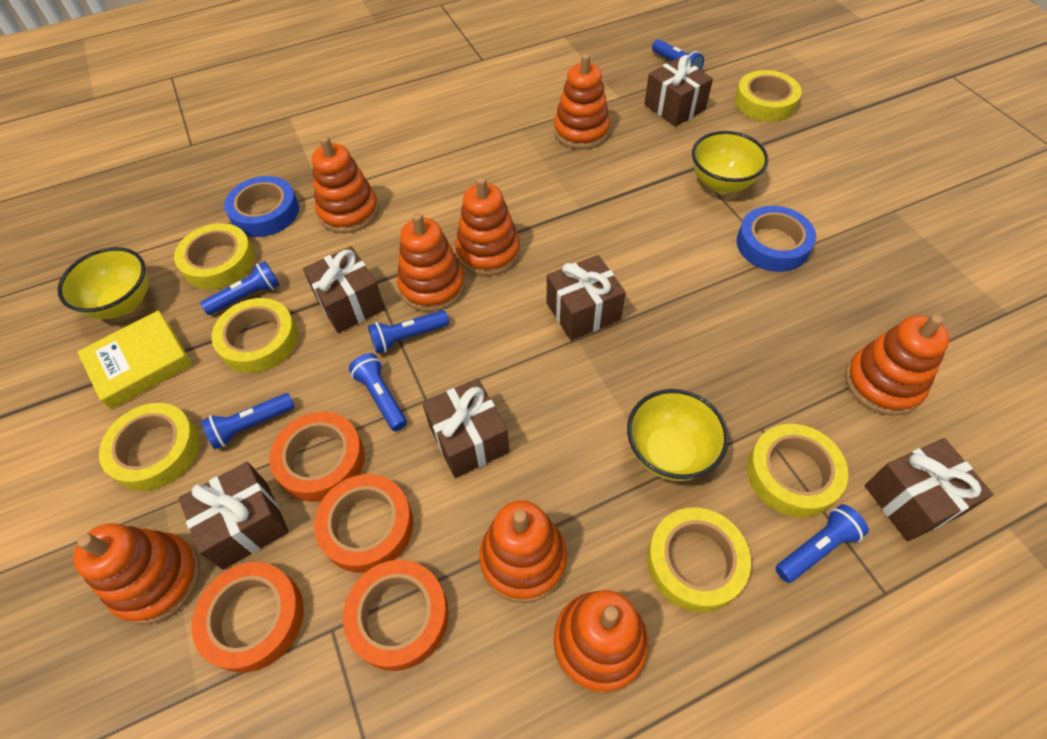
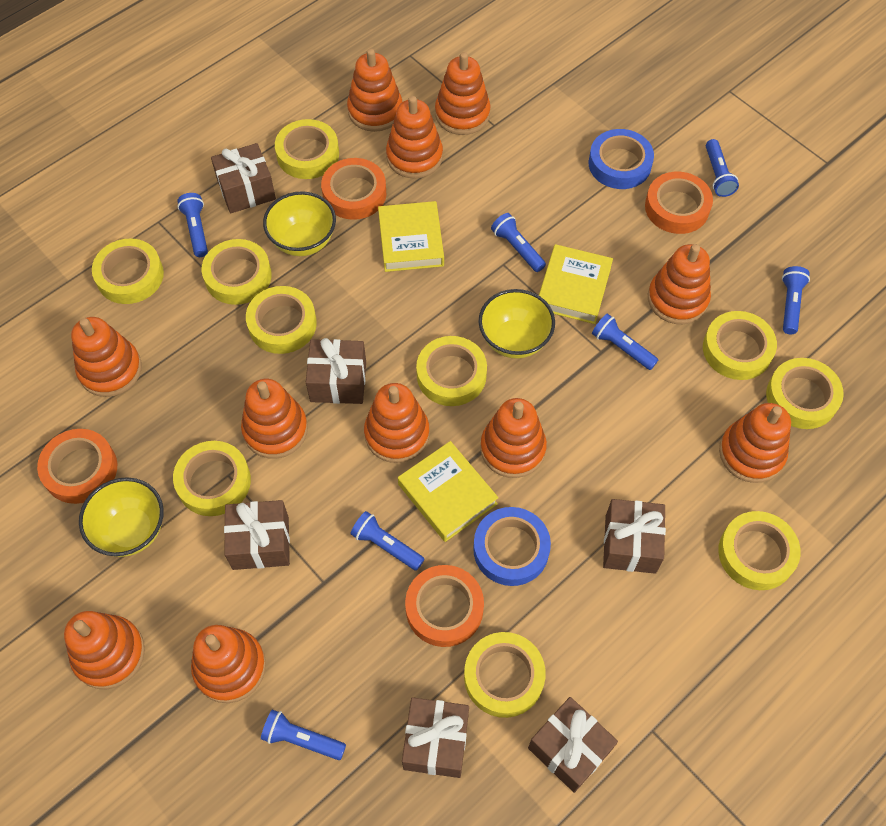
blue flashlight: 6 -> 7
orange stacking toy: 8 -> 11
yellow book: 1 -> 3
yellow tape: 6 -> 10

